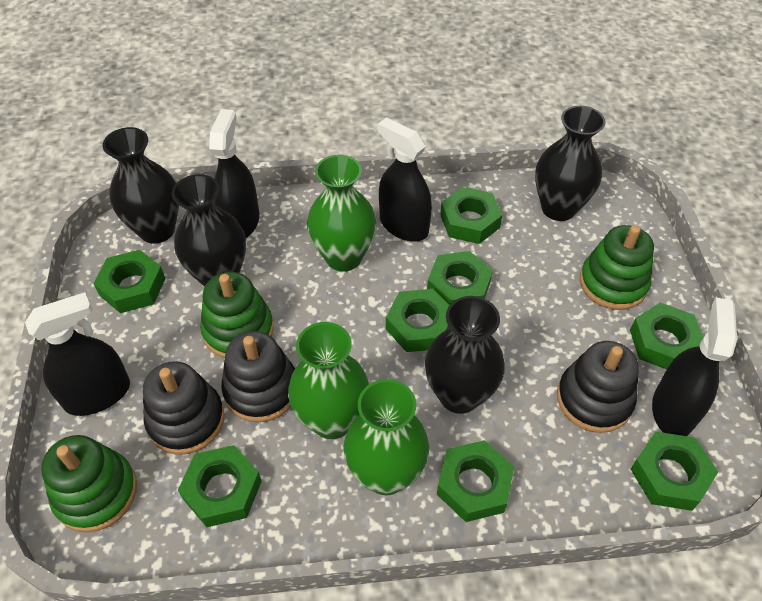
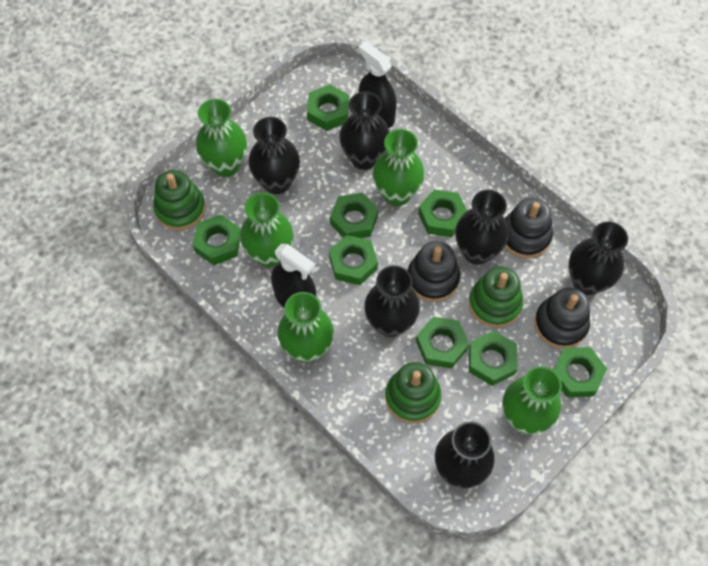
black spray bottle: 4 -> 2
black vase: 4 -> 6
green vase: 3 -> 5

